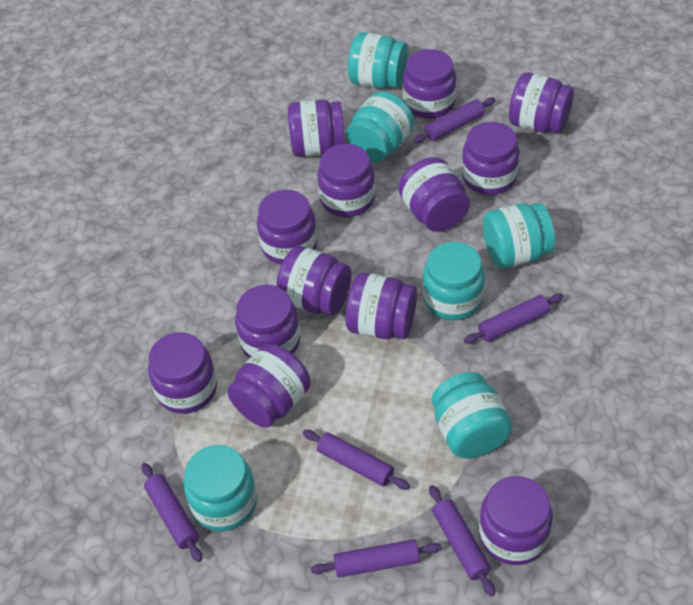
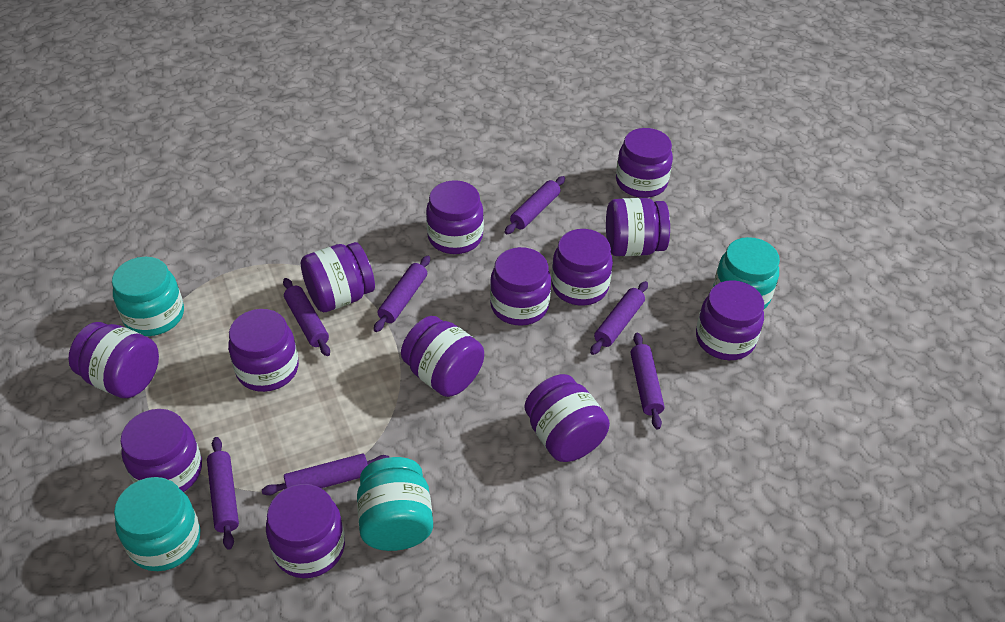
purple rolling pin: 6 -> 7
turquoise jar: 6 -> 4

